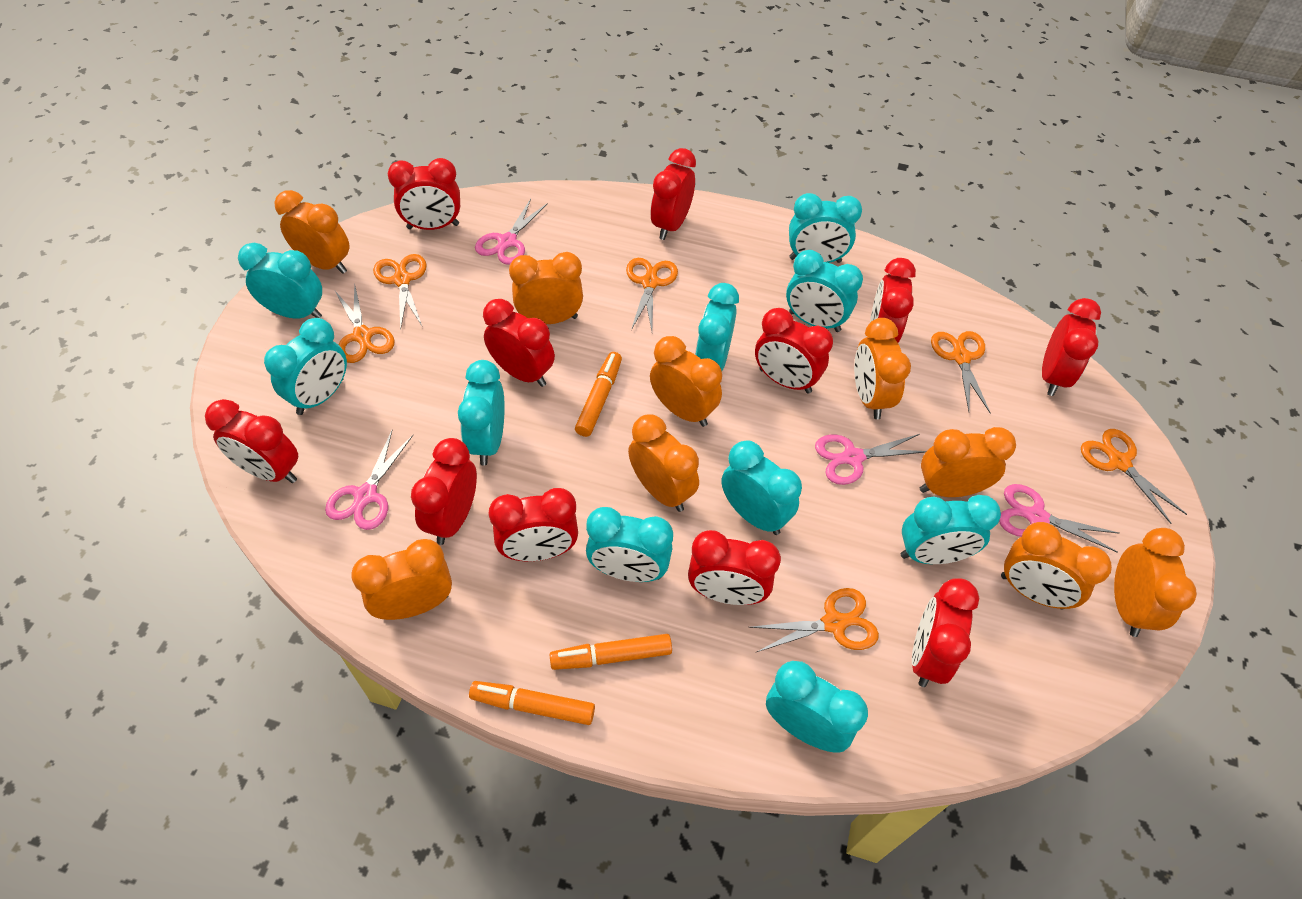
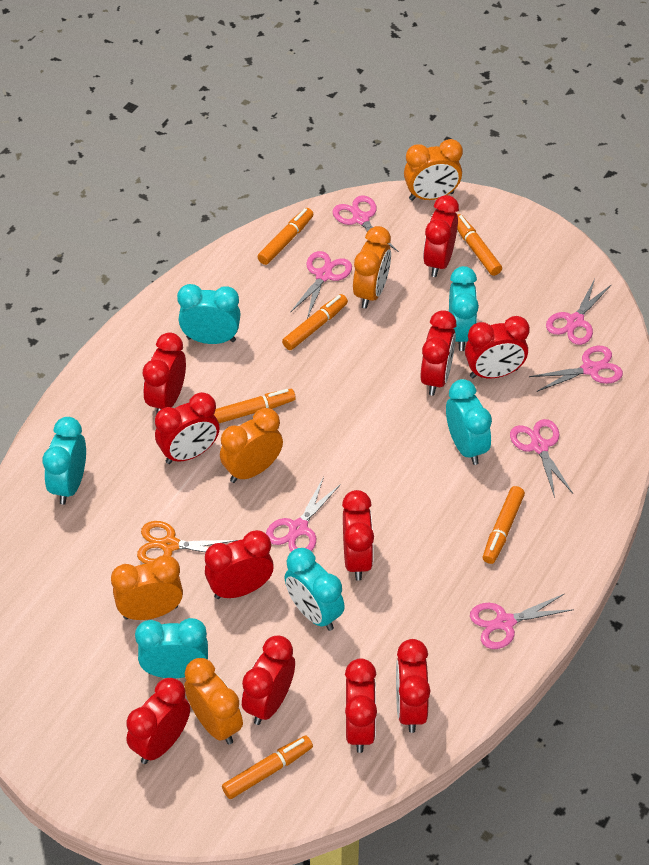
orange clock: 9 -> 5
orange marker: 3 -> 6
orange scissors: 6 -> 1
pink scissors: 4 -> 7
turquoise clock: 10 -> 6

